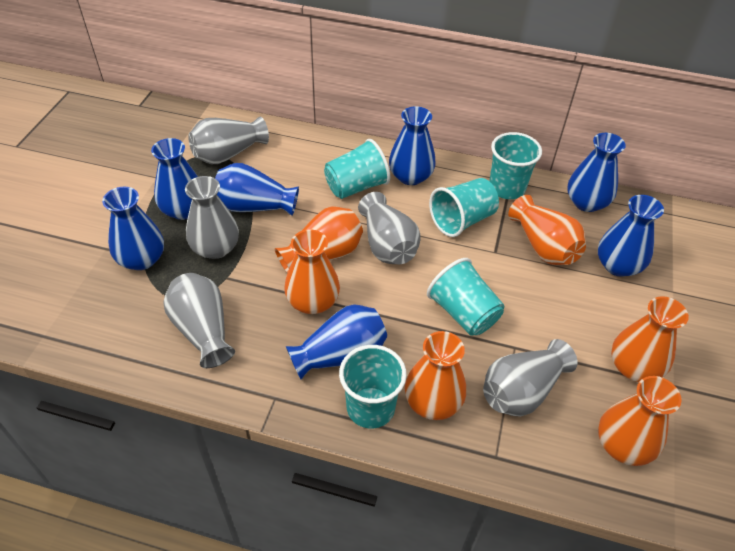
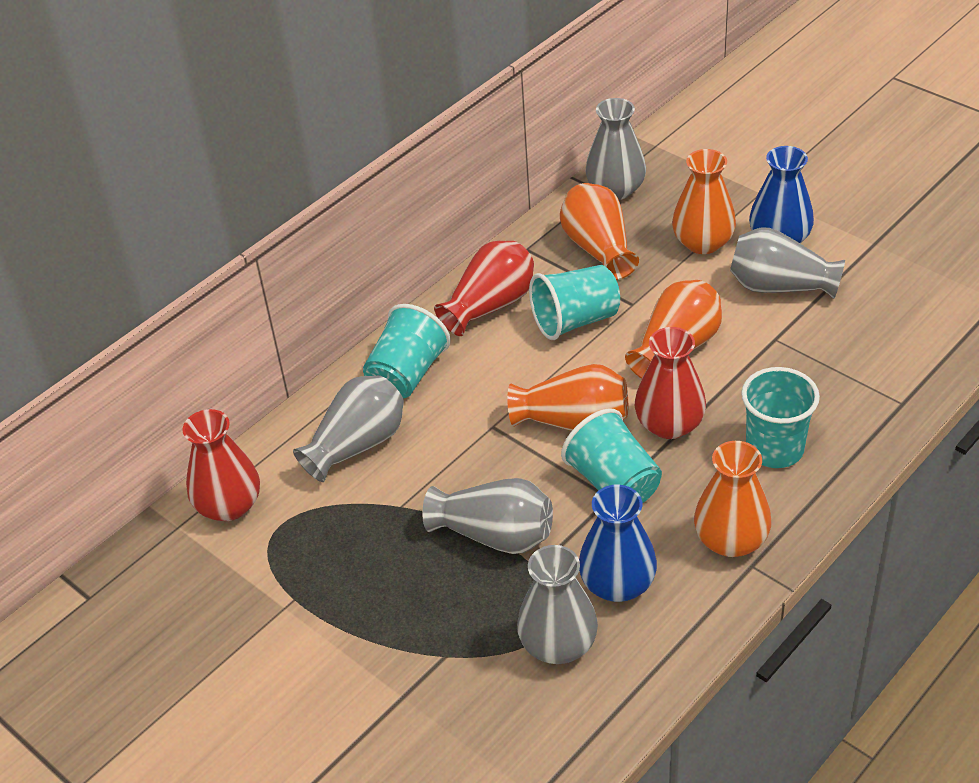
blue vase: 7 -> 2
orange vase: 6 -> 5
red vase: 0 -> 3
turquoise cup: 5 -> 4

